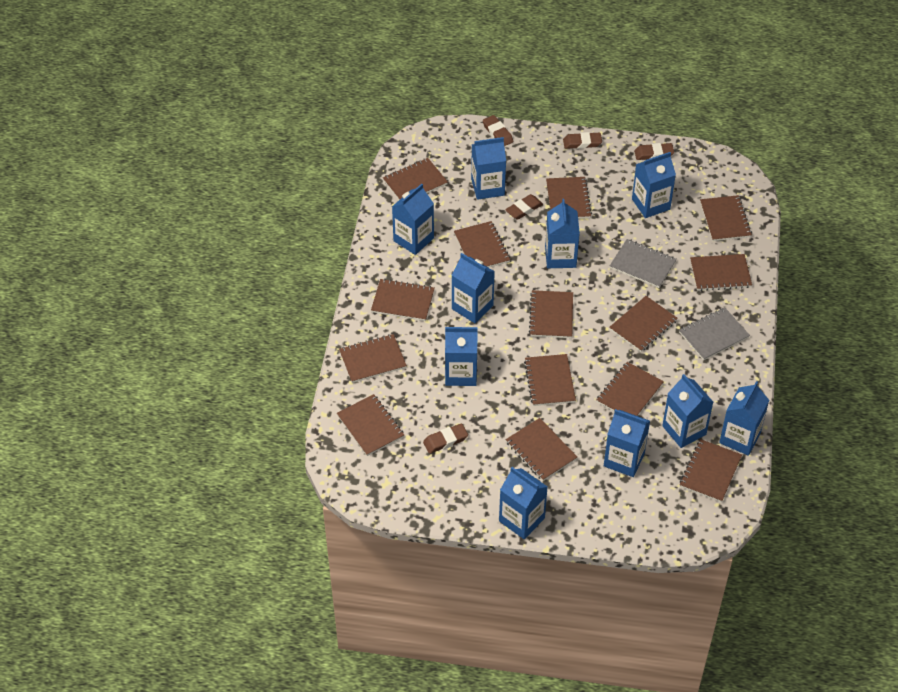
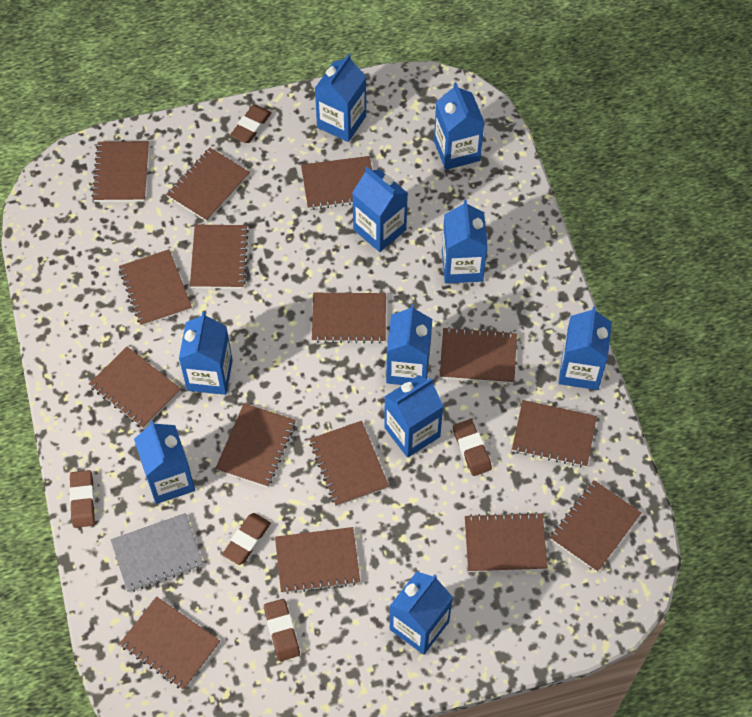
brown notebook: 14 -> 15
grey notebook: 2 -> 1

